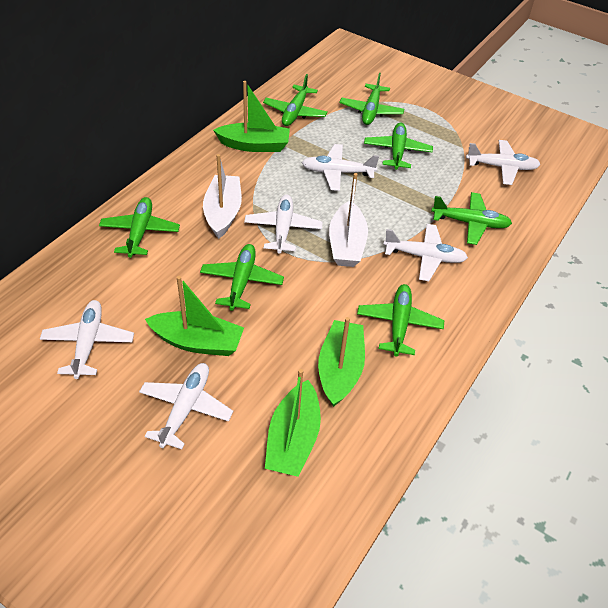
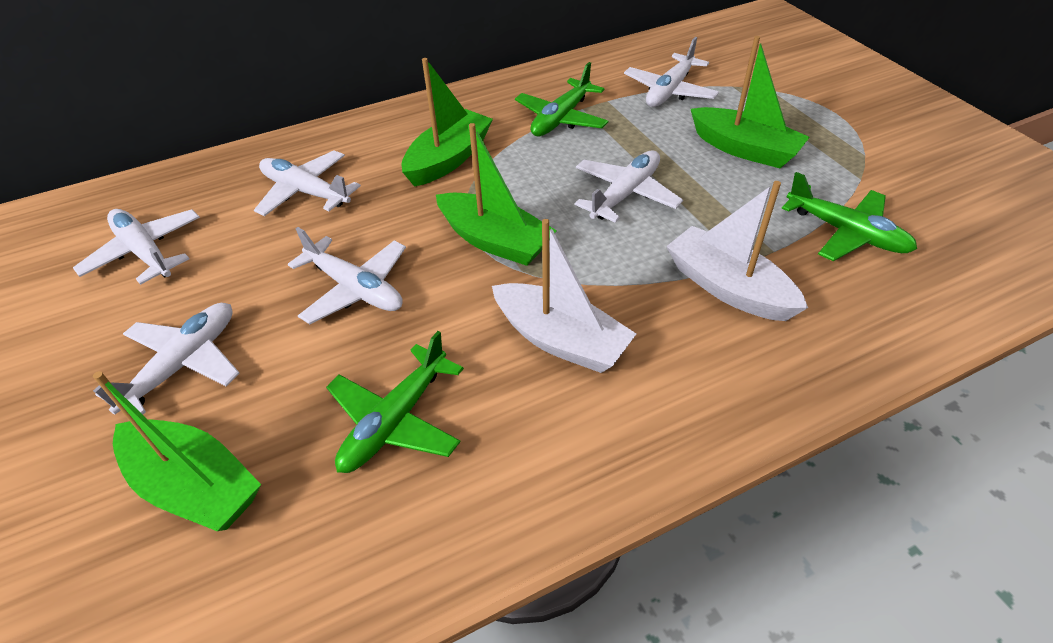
green plane: 7 -> 3

